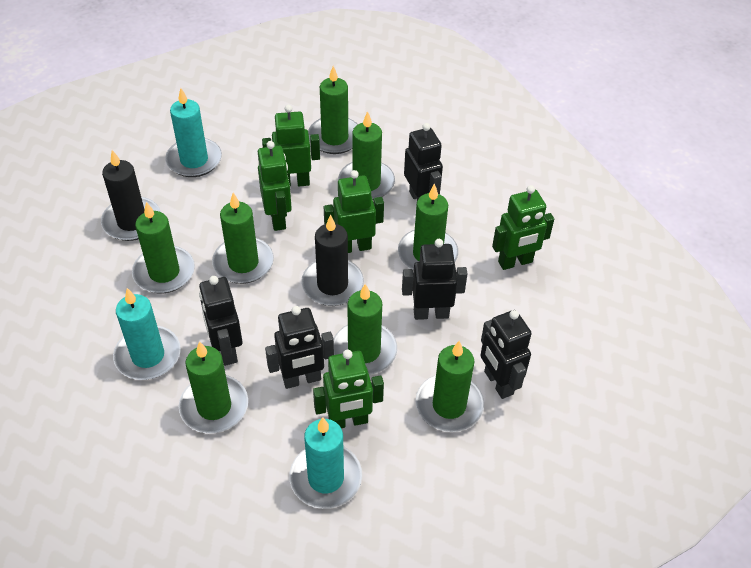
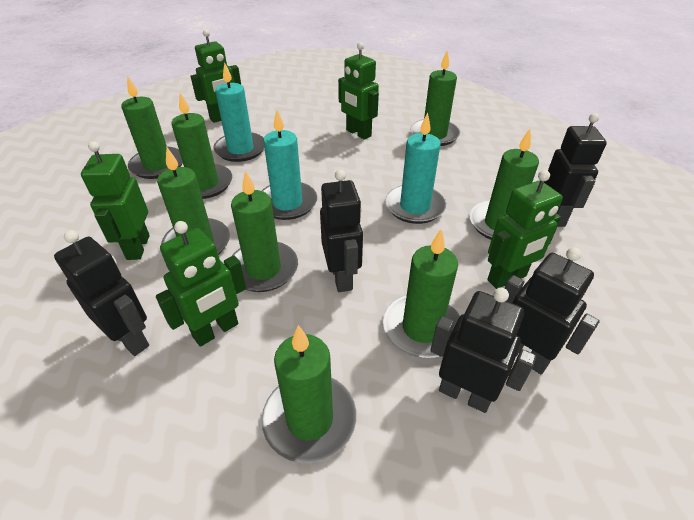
black candle: 2 -> 0

